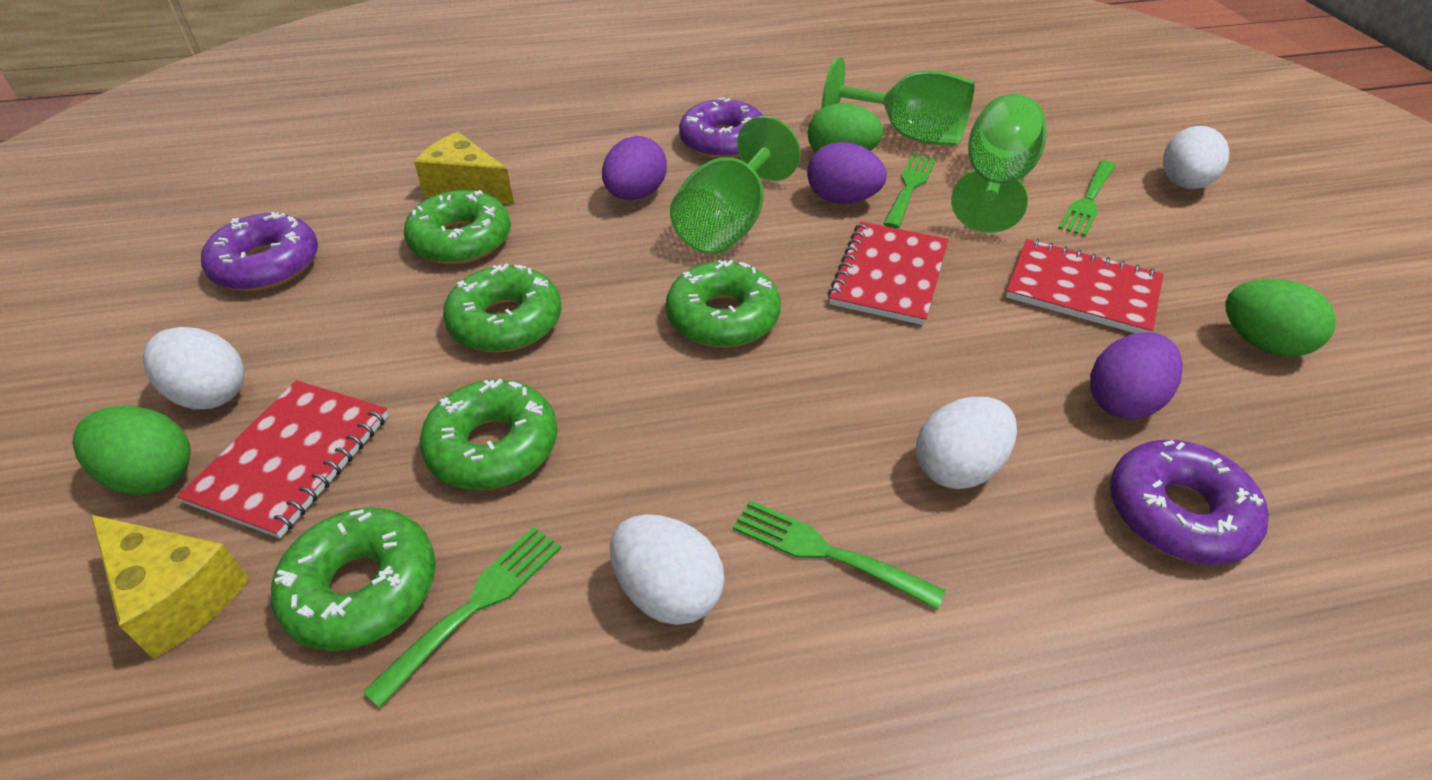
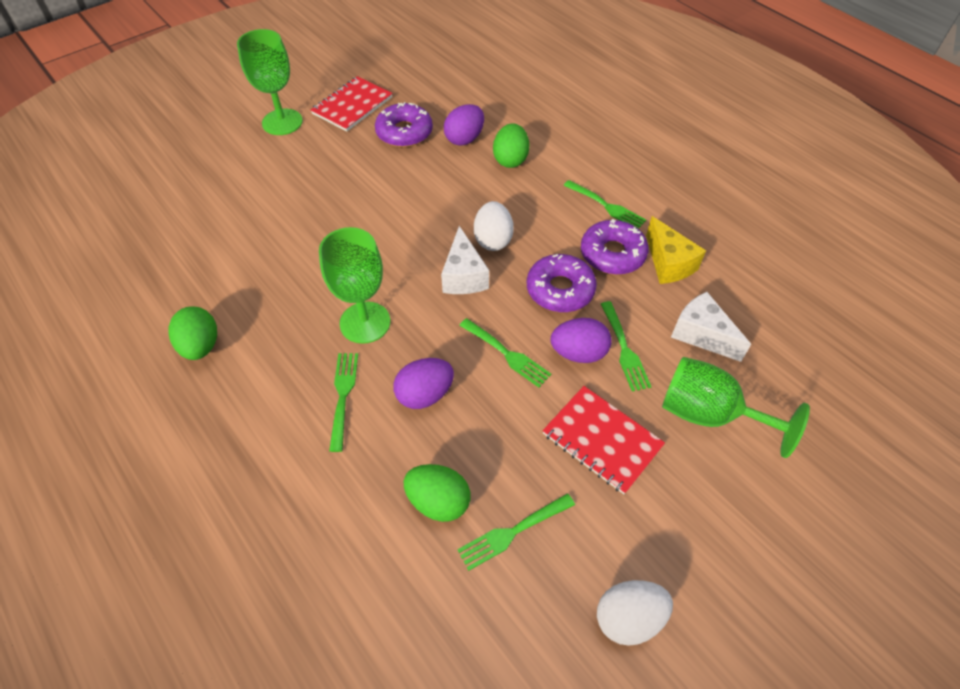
green donut: 5 -> 0
green fork: 4 -> 5
red notebook: 3 -> 2
white cheese: 0 -> 2
white egg: 4 -> 2
yellow cheese: 2 -> 1

